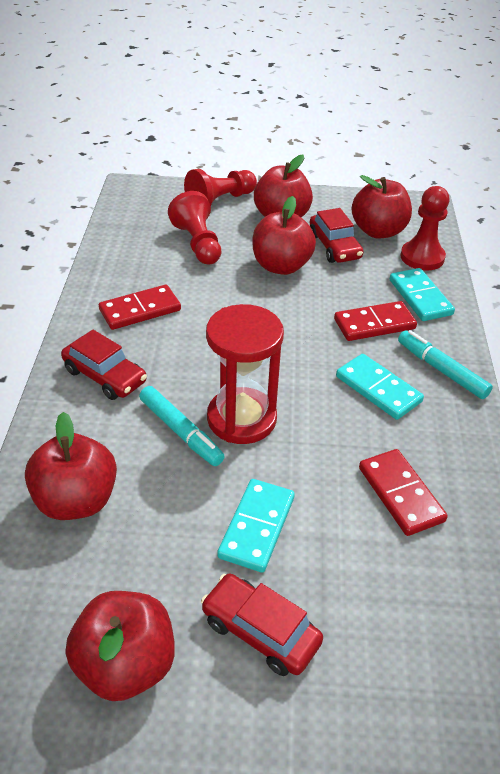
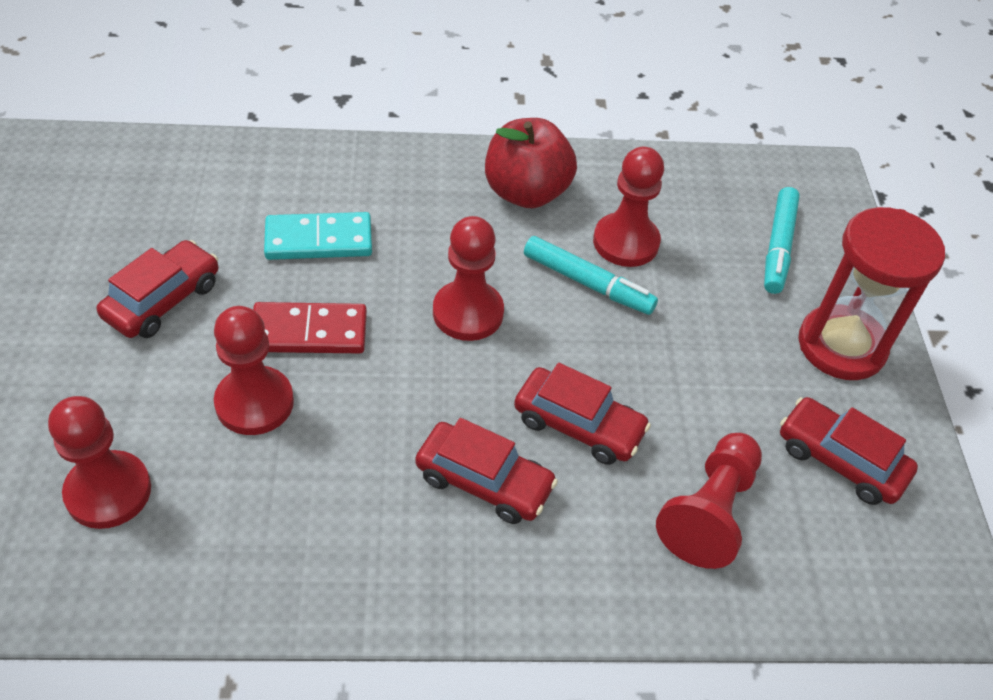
red apple: 5 -> 1
red car: 3 -> 4
red domino: 3 -> 1
red pawn: 3 -> 5
turquoise domino: 3 -> 1

